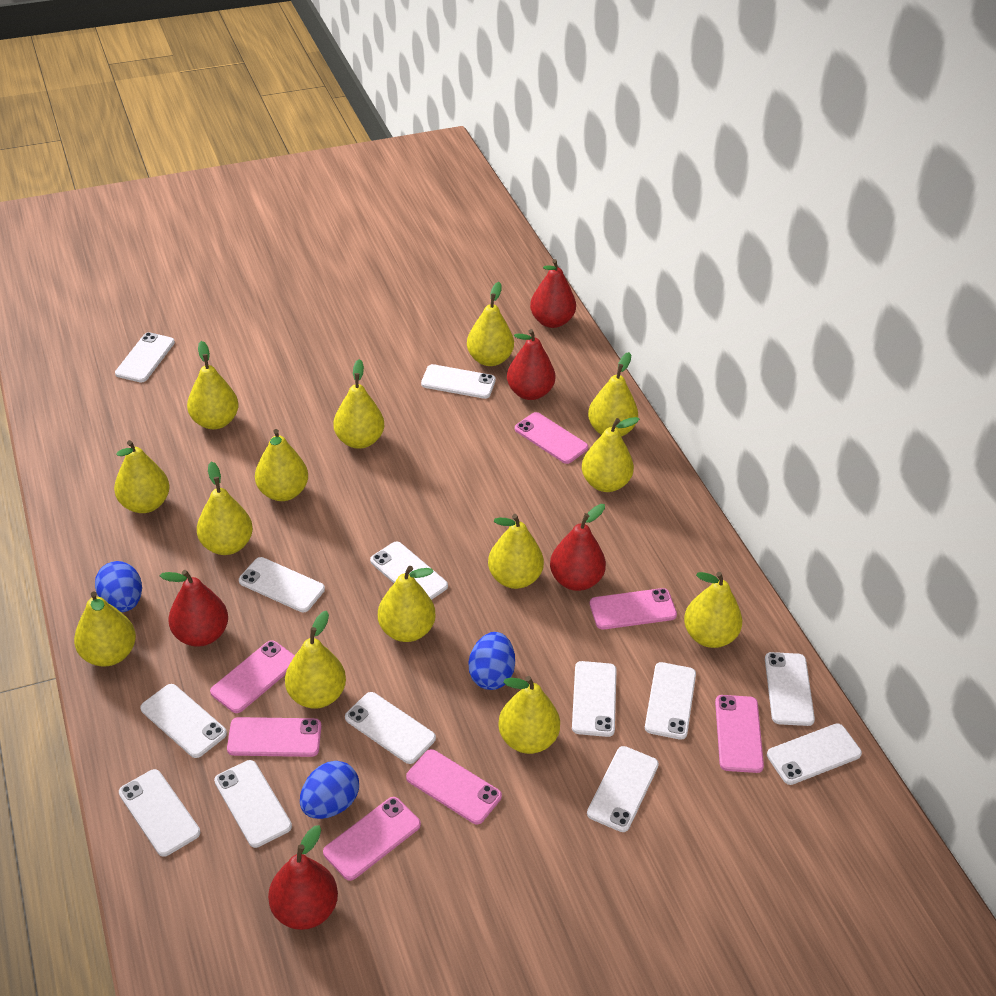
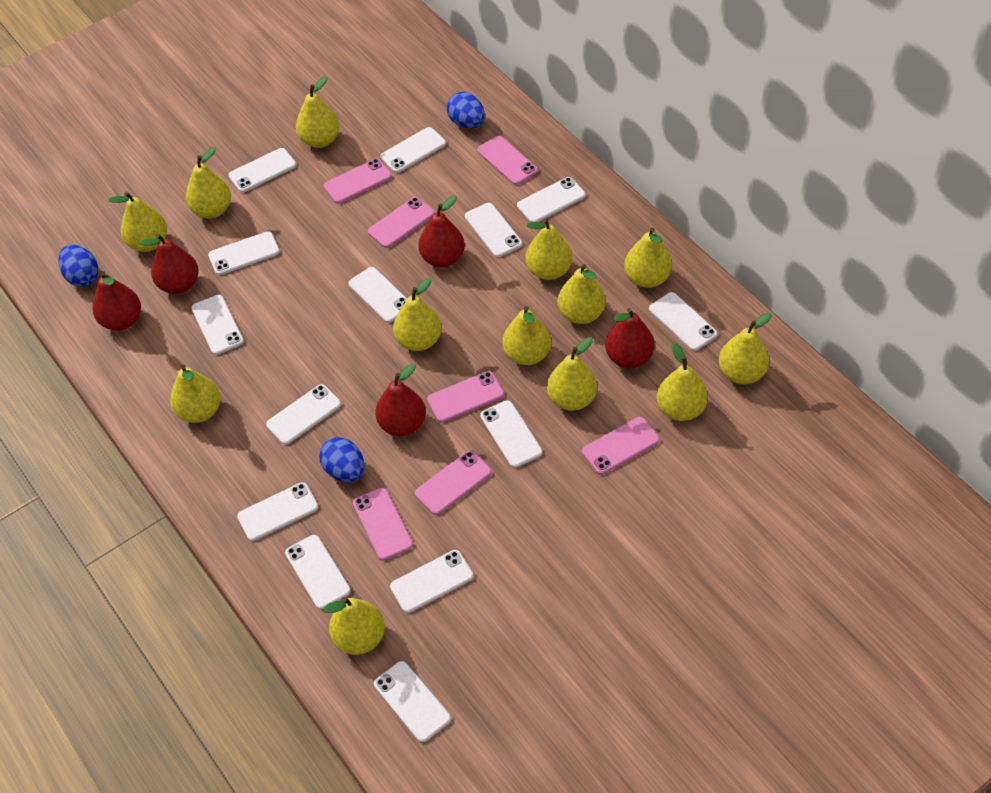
white phone: 13 -> 14
yellow pear: 14 -> 13

